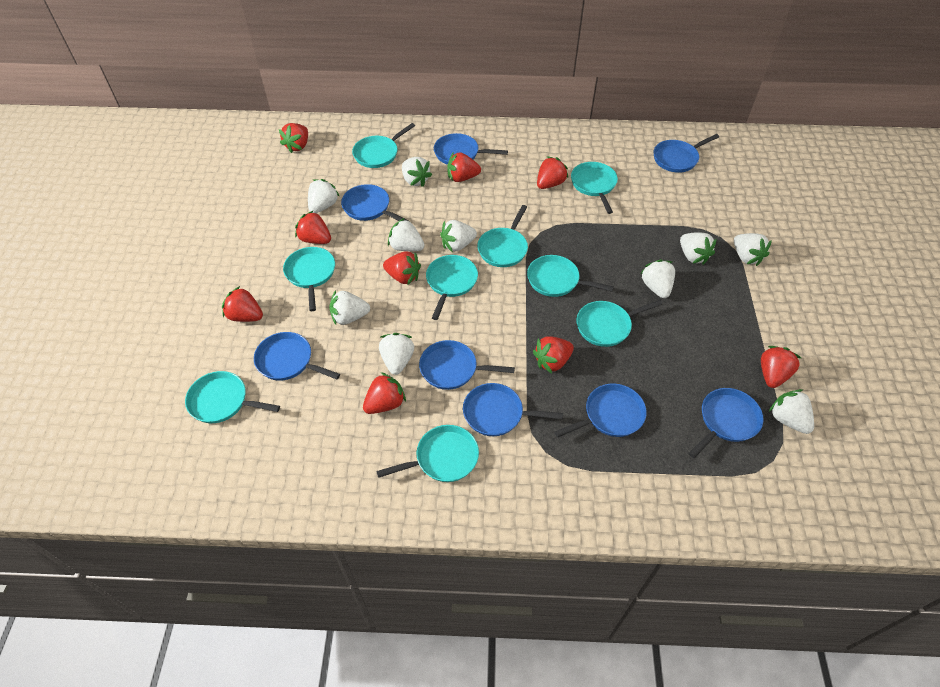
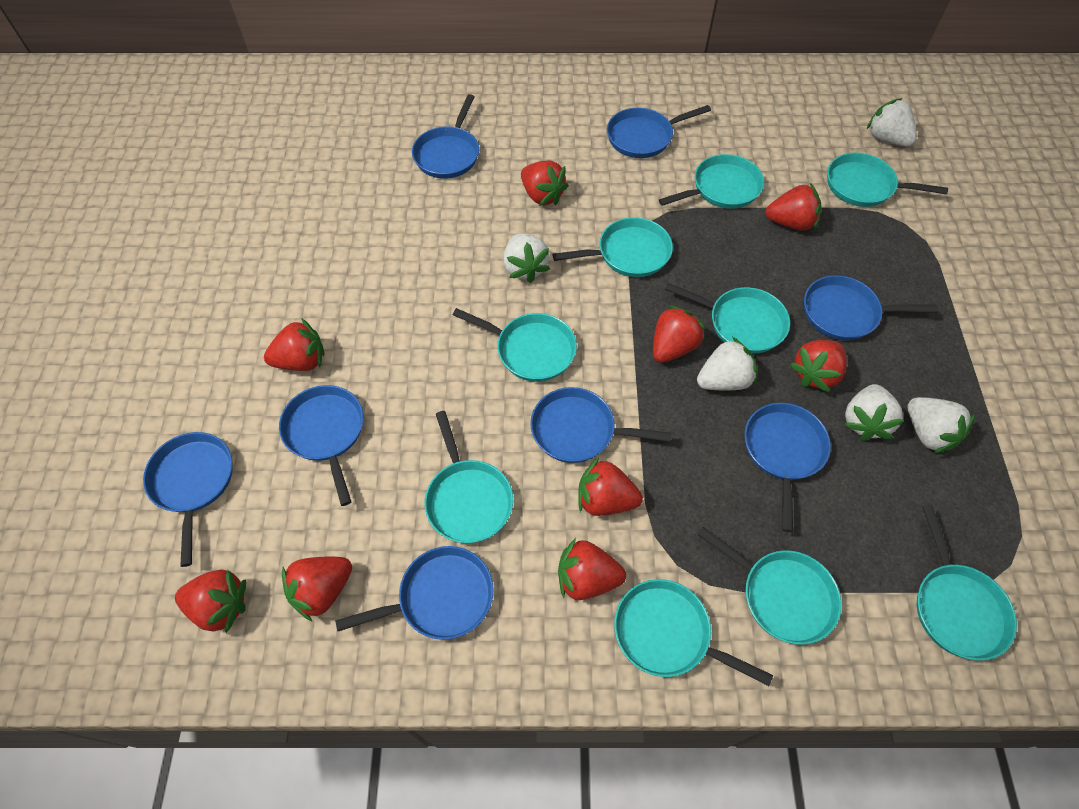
white strawberry: 10 -> 5

